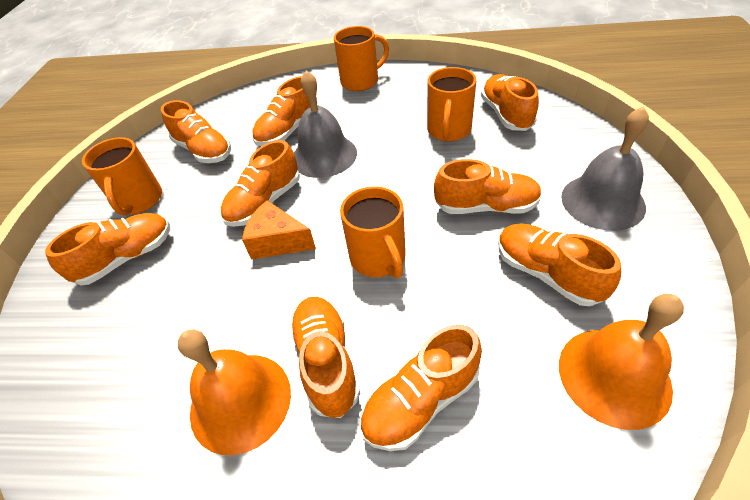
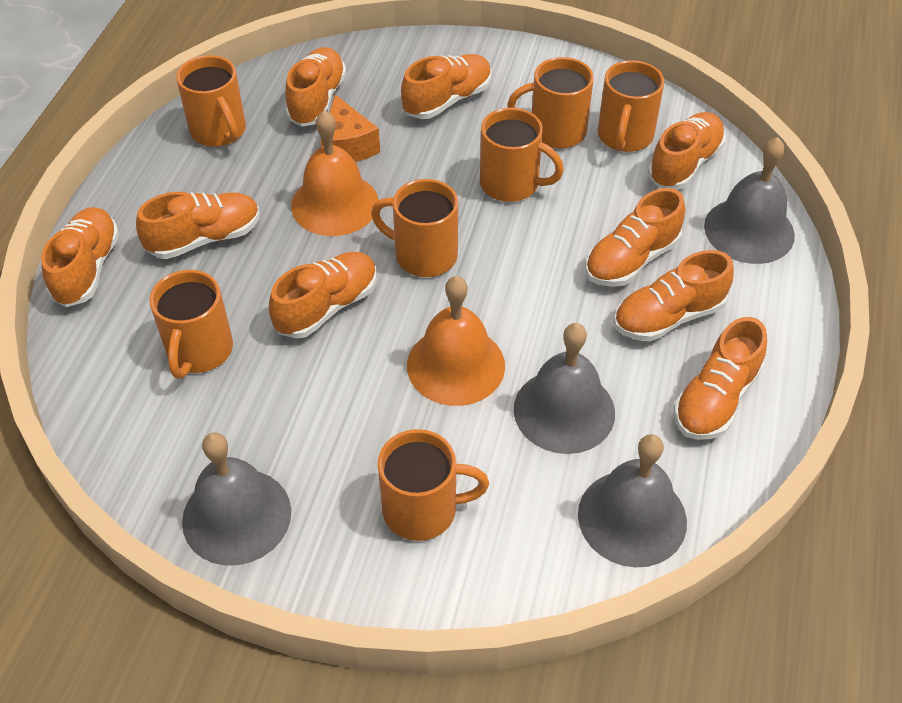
grey bell: 2 -> 4
orange mug: 4 -> 7

